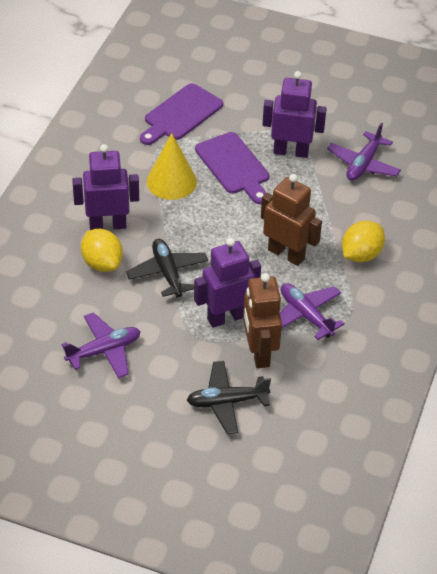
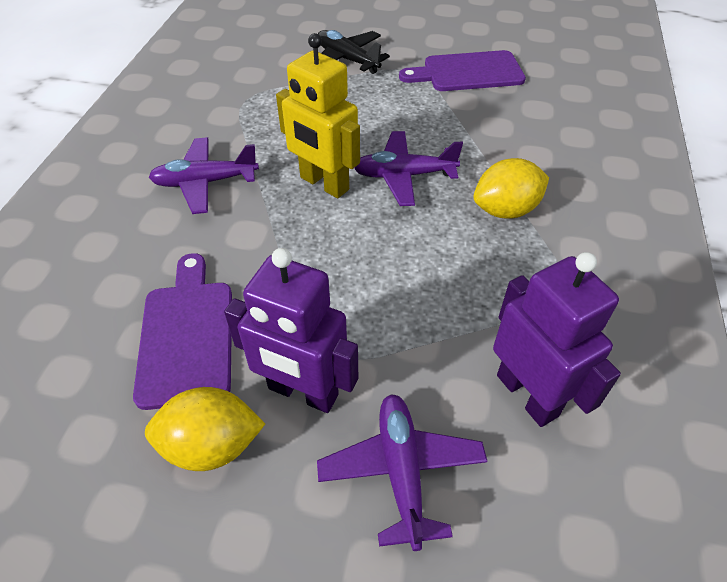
black plane: 2 -> 1
brown robot: 2 -> 0
purple robot: 3 -> 2
yellow cone: 1 -> 0
yellow robot: 0 -> 1

